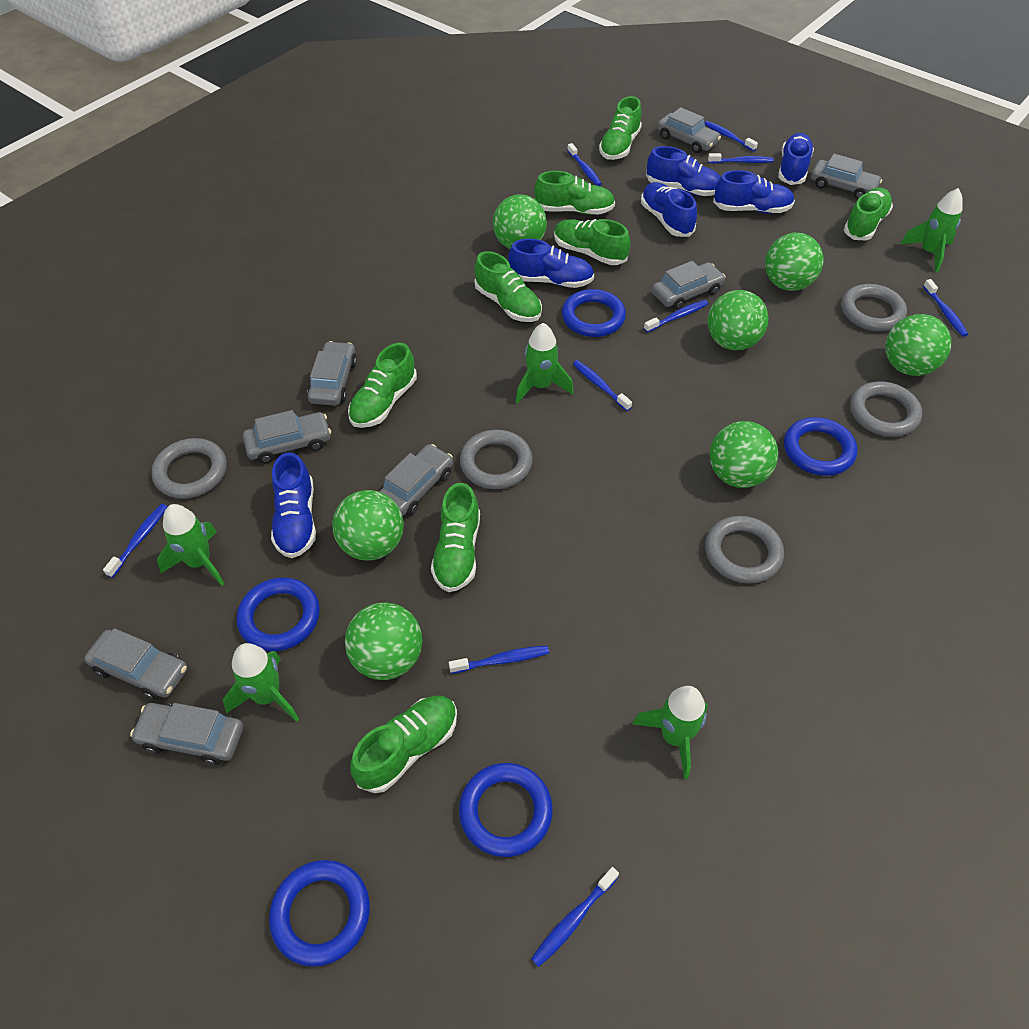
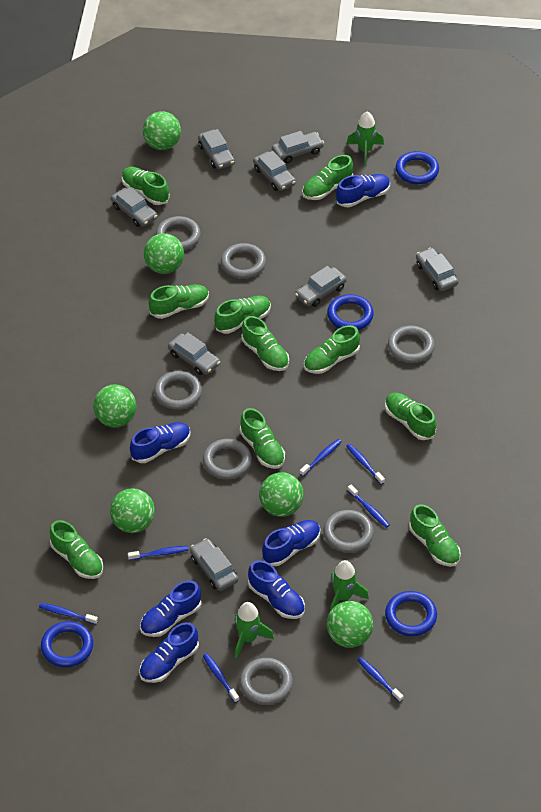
blue ring: 5 -> 4
blue toothbrush: 9 -> 7
green ball: 7 -> 6
green rocket: 5 -> 3
green shoe: 8 -> 10
grey ring: 5 -> 7

